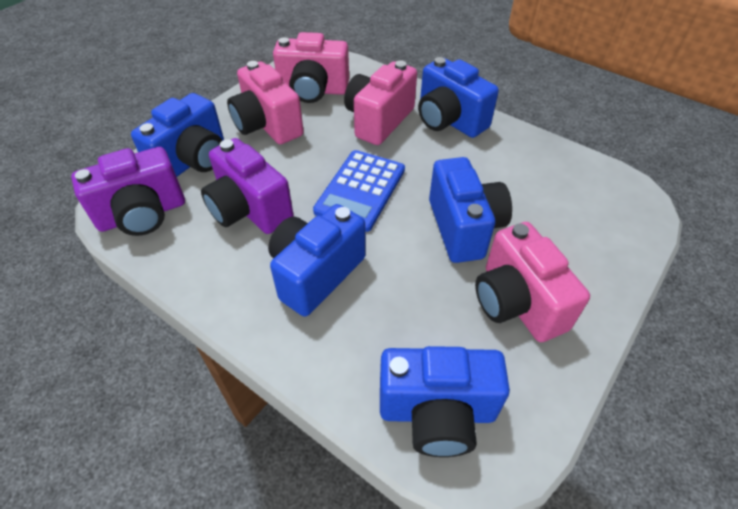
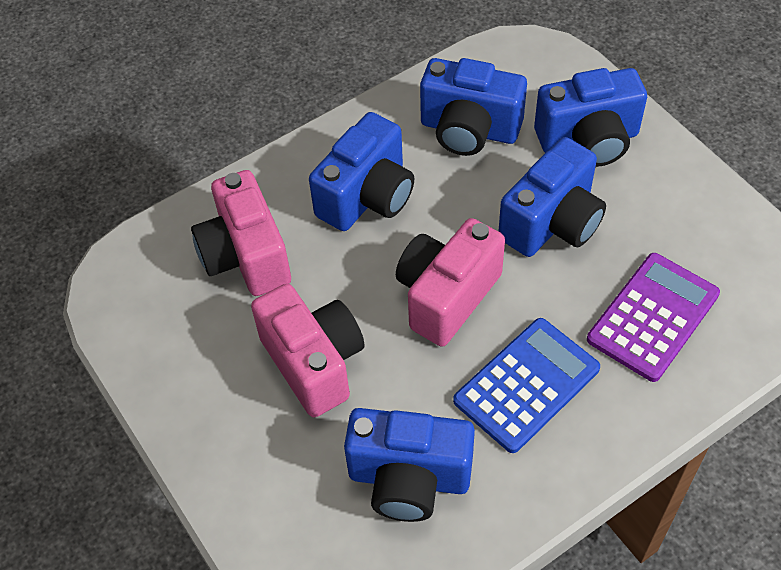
pink camera: 4 -> 3
purple calculator: 0 -> 1
purple camera: 2 -> 0

